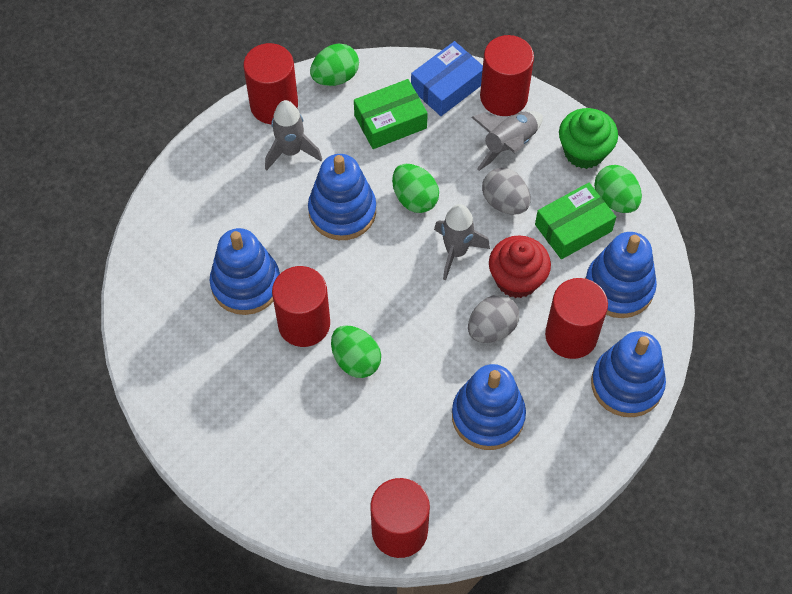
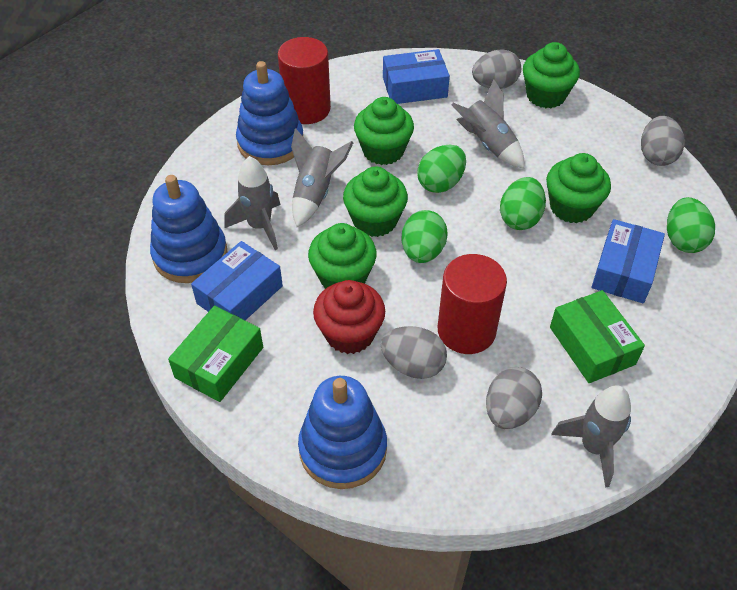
blue box: 1 -> 3
blue stacking toy: 5 -> 3
green cupcake: 1 -> 5
grey egg: 2 -> 4
grey rocket: 3 -> 4
red cylinder: 5 -> 2

